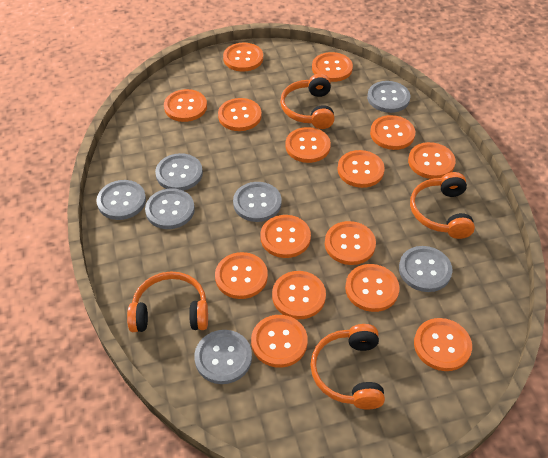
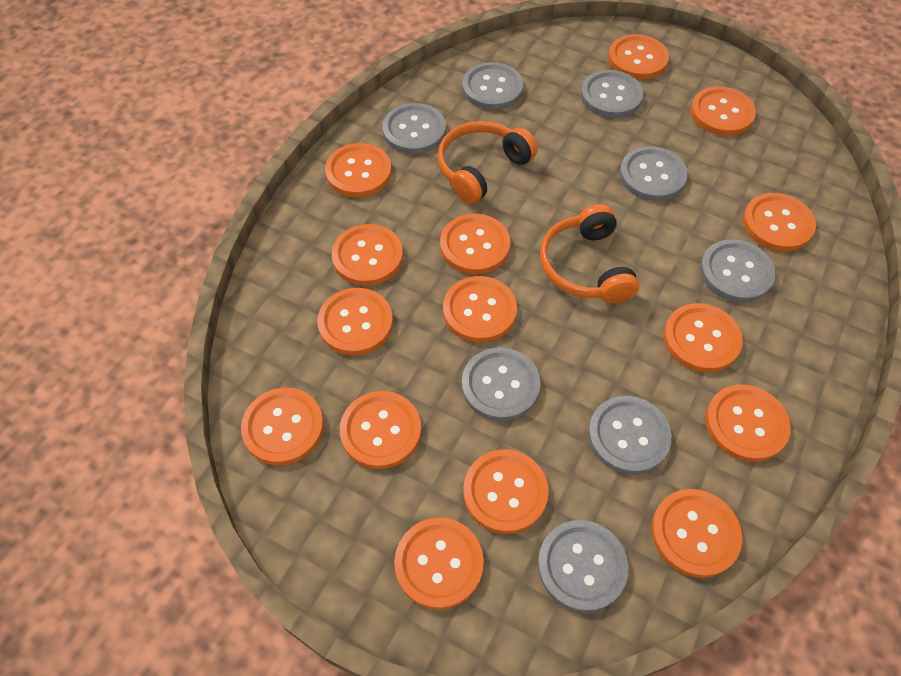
grey button: 7 -> 8
orange headphones: 4 -> 2

